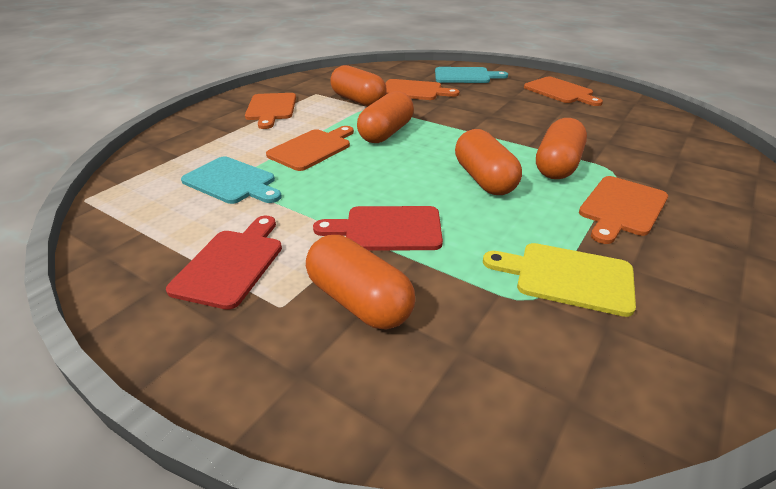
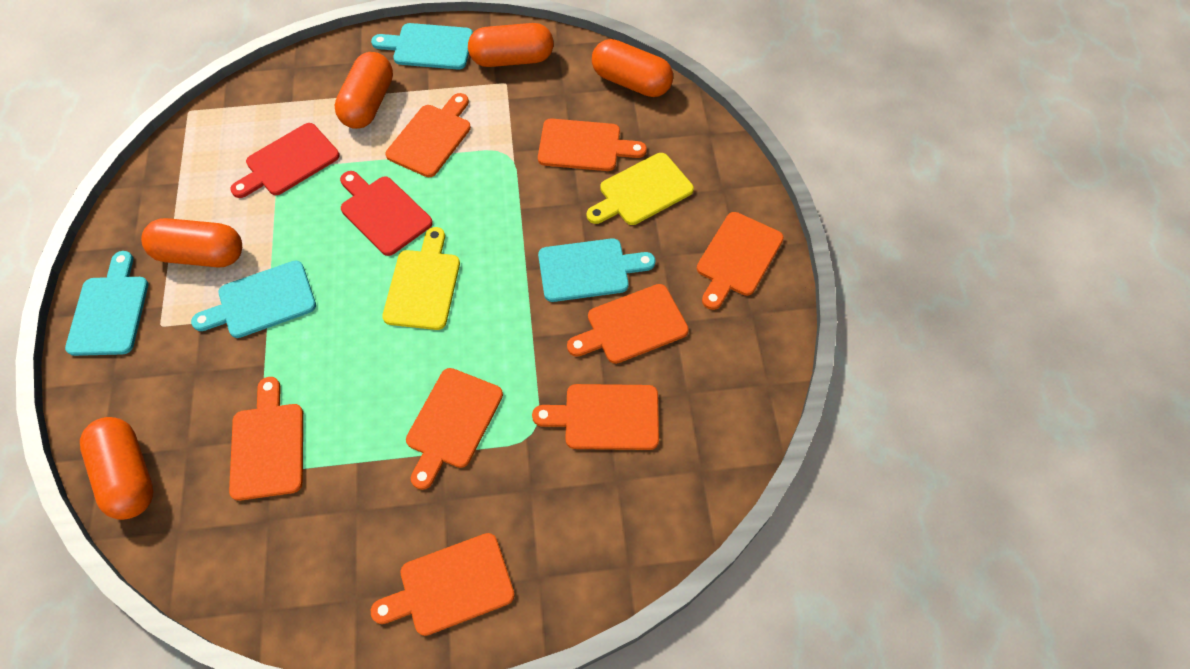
orange cutting board: 5 -> 8
turquoise cutting board: 2 -> 4
yellow cutting board: 1 -> 2

